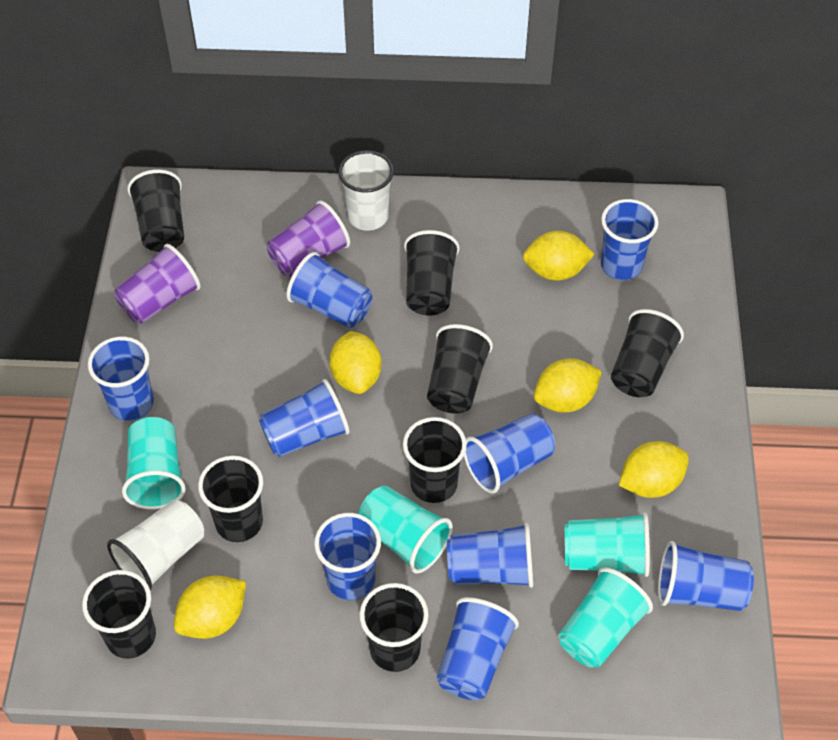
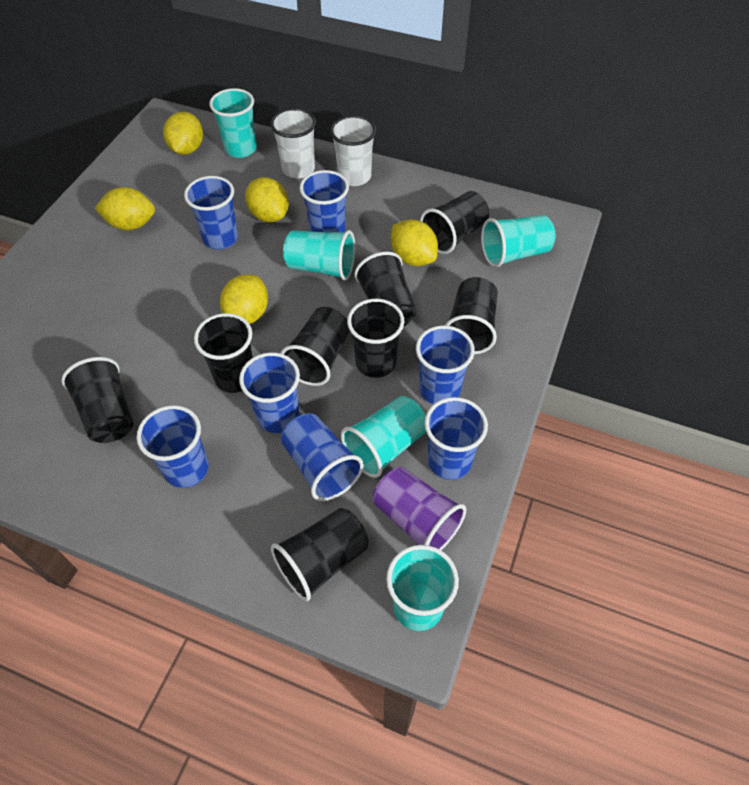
blue cup: 9 -> 7
purple cup: 2 -> 1
turquoise cup: 4 -> 5

